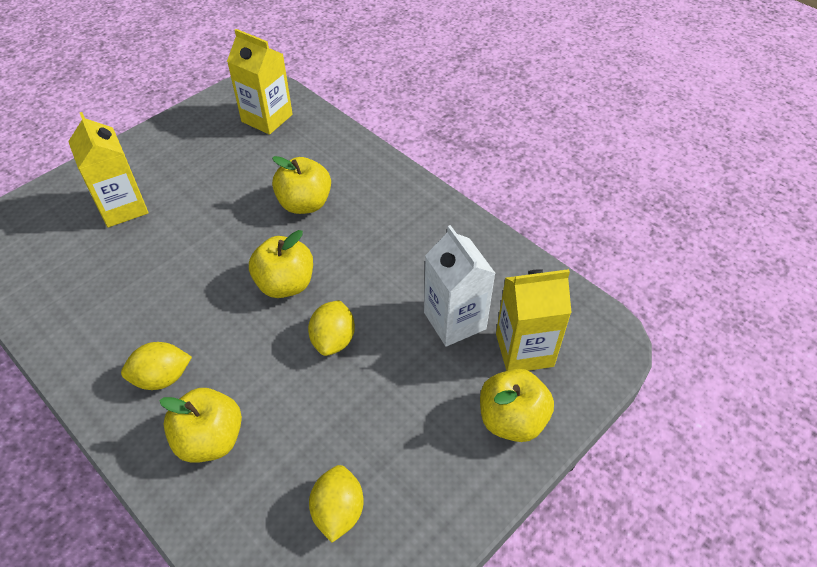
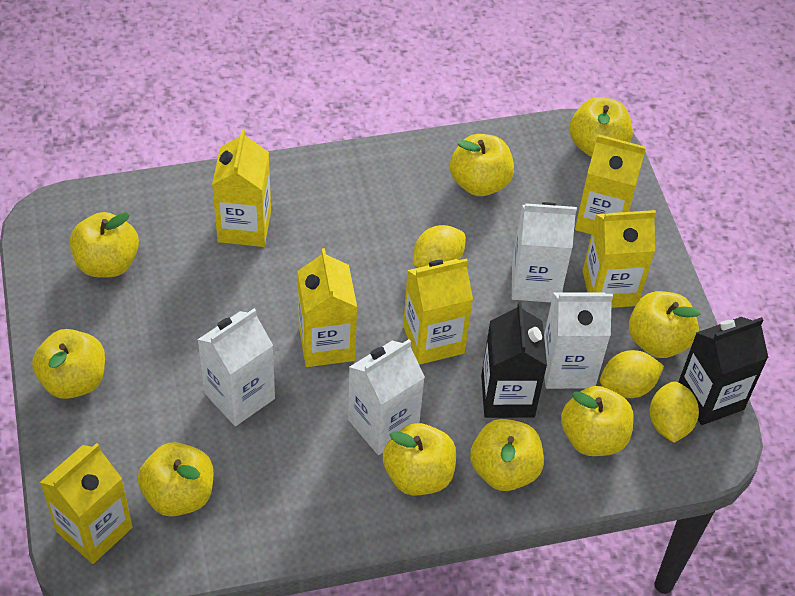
black carton: 0 -> 2
white carton: 1 -> 4
yellow apple: 4 -> 9
yellow carton: 3 -> 6

